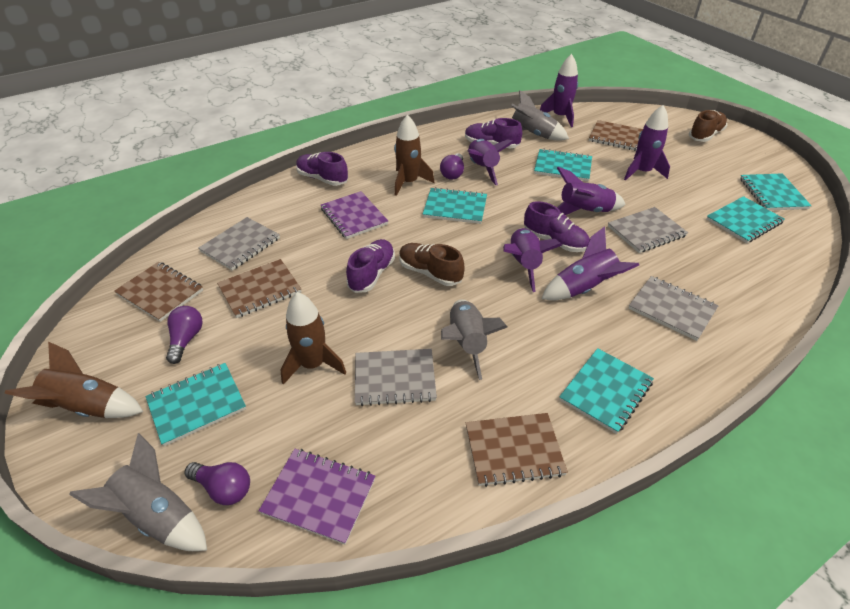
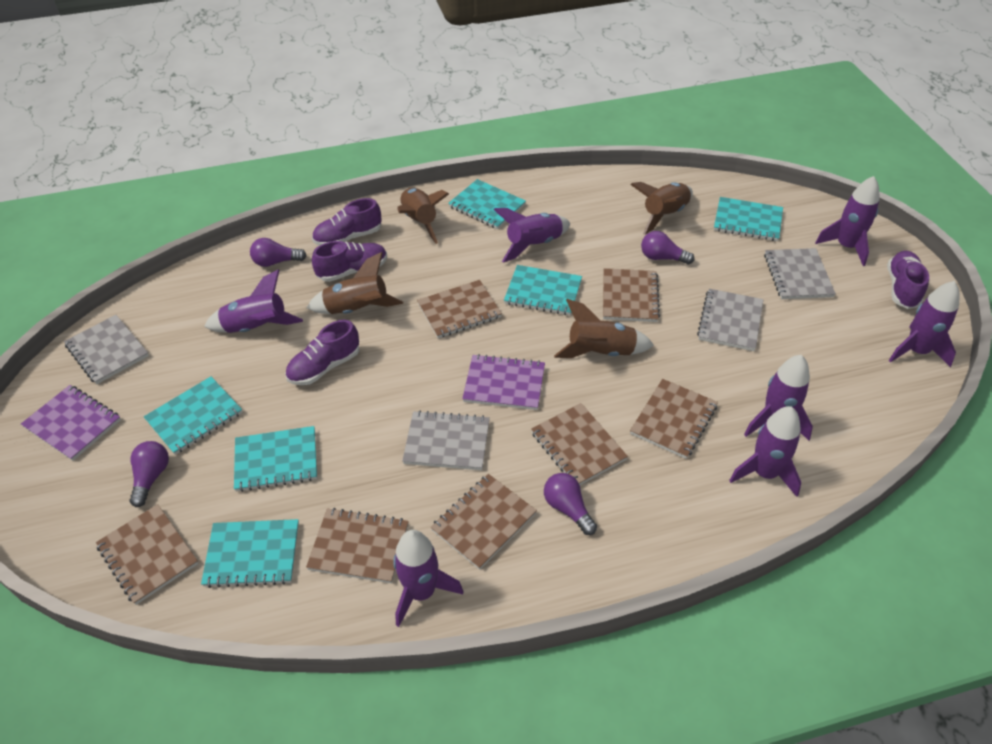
brown notebook: 4 -> 7
brown rocket: 3 -> 4
brown shoe: 2 -> 0
grey rocket: 3 -> 0
purple light bulb: 3 -> 4
purple rocket: 6 -> 7

